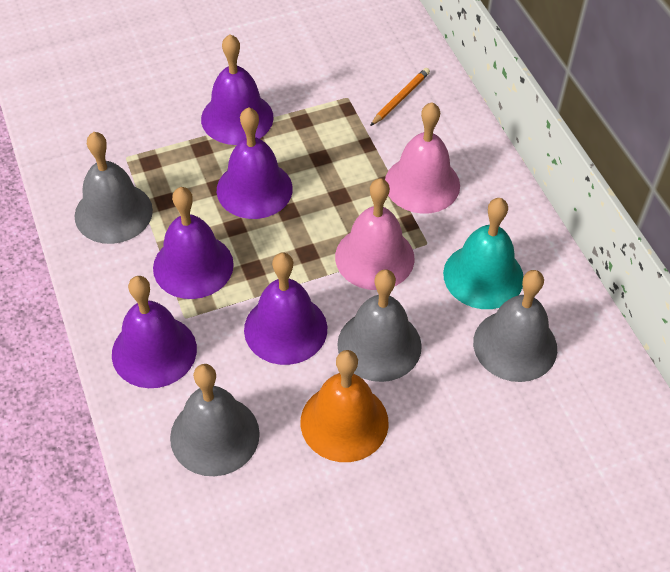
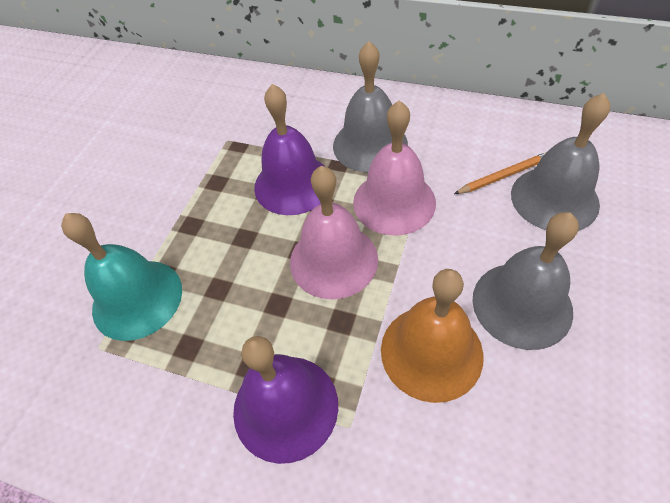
grey bell: 4 -> 3
purple bell: 5 -> 2

